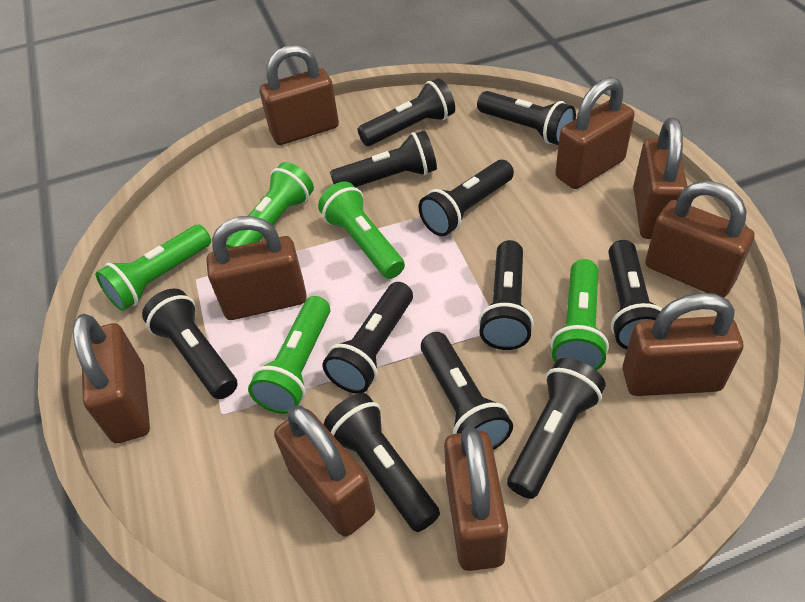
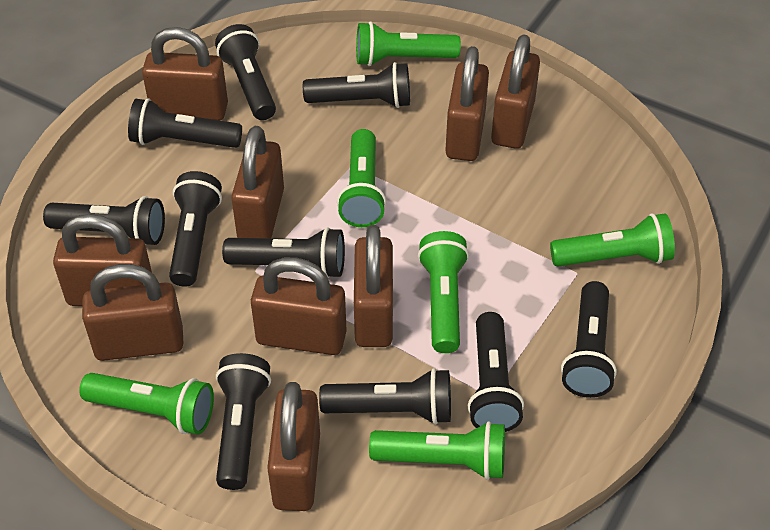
black flashlight: 11 -> 10
green flashlight: 5 -> 6

